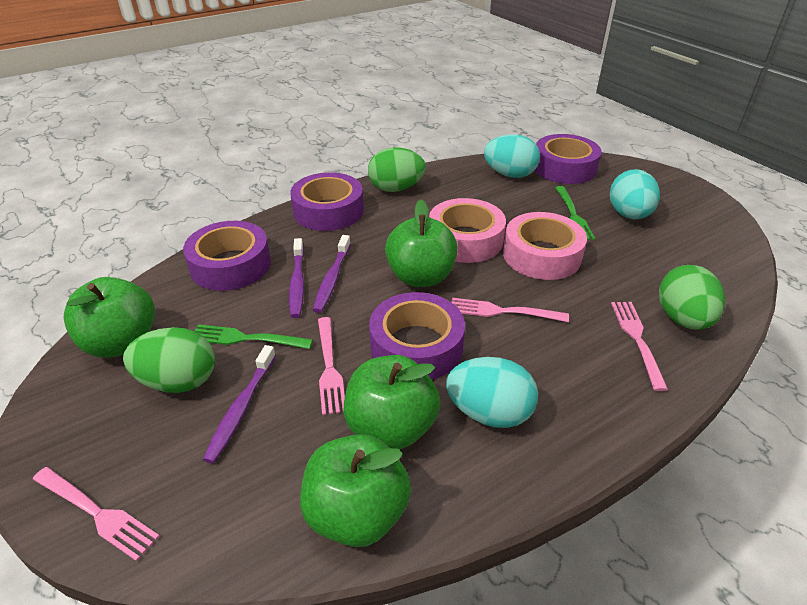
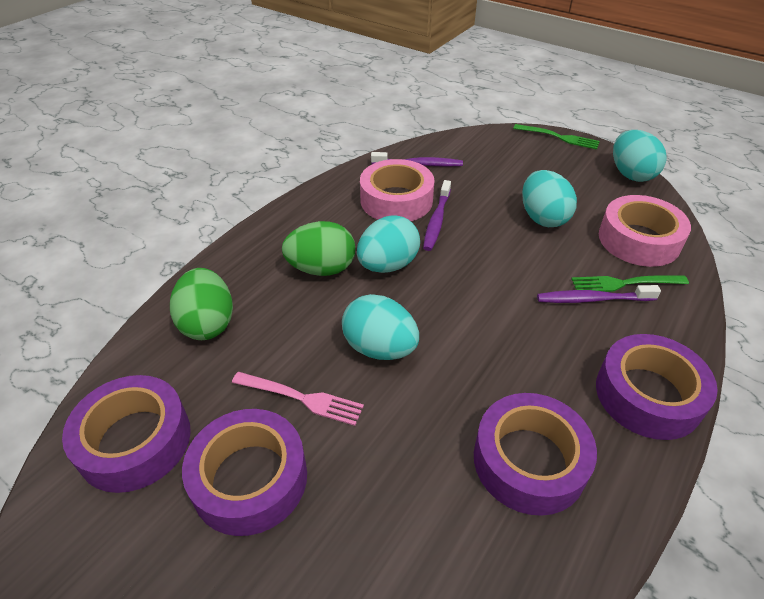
green apple: 4 -> 0
green egg: 3 -> 2
pink fork: 4 -> 1
turquoise egg: 3 -> 4

